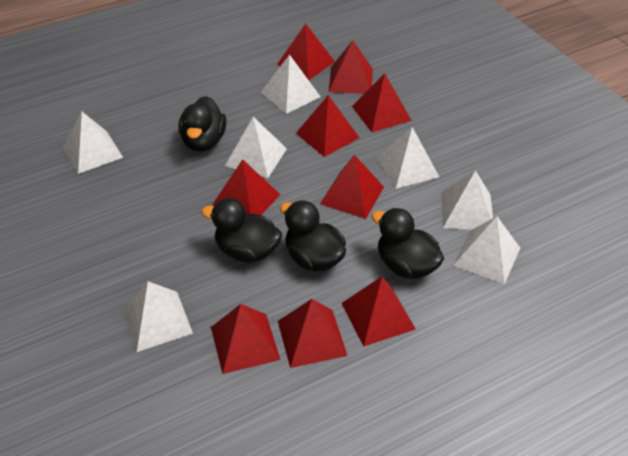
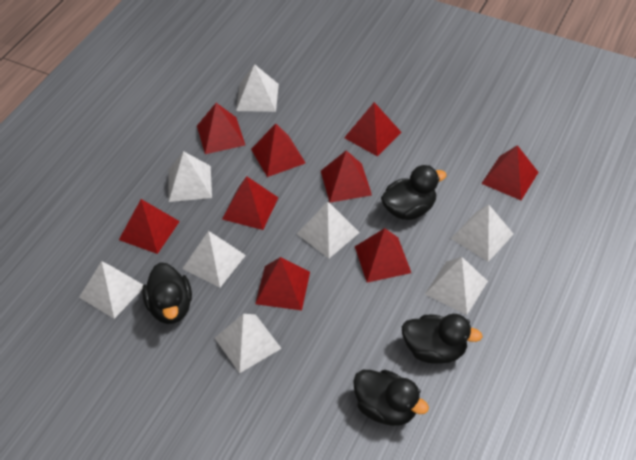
white pyramid: 7 -> 8

